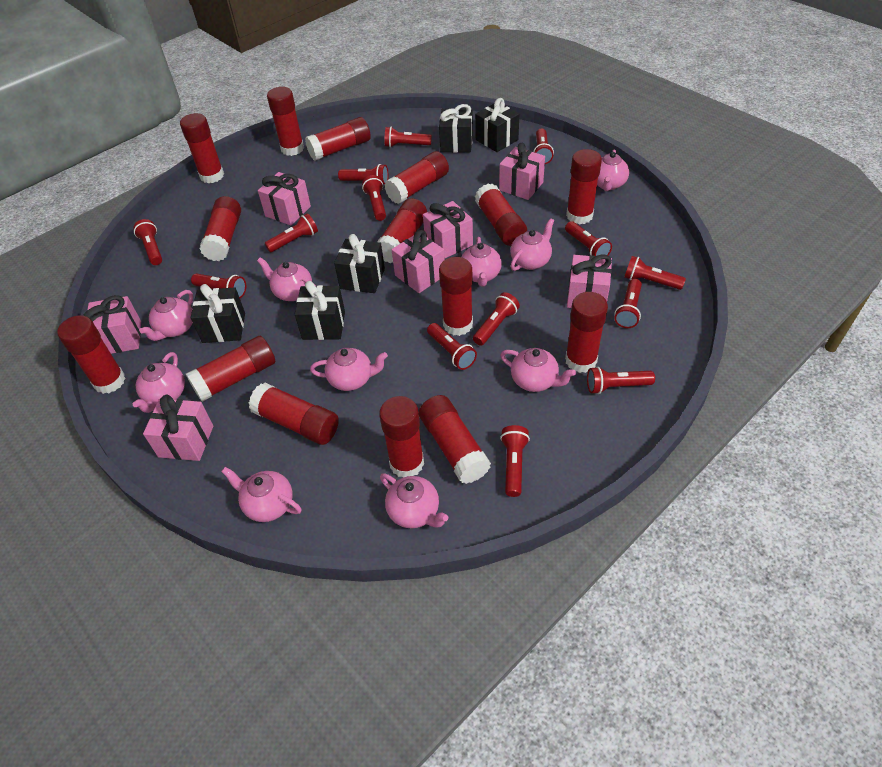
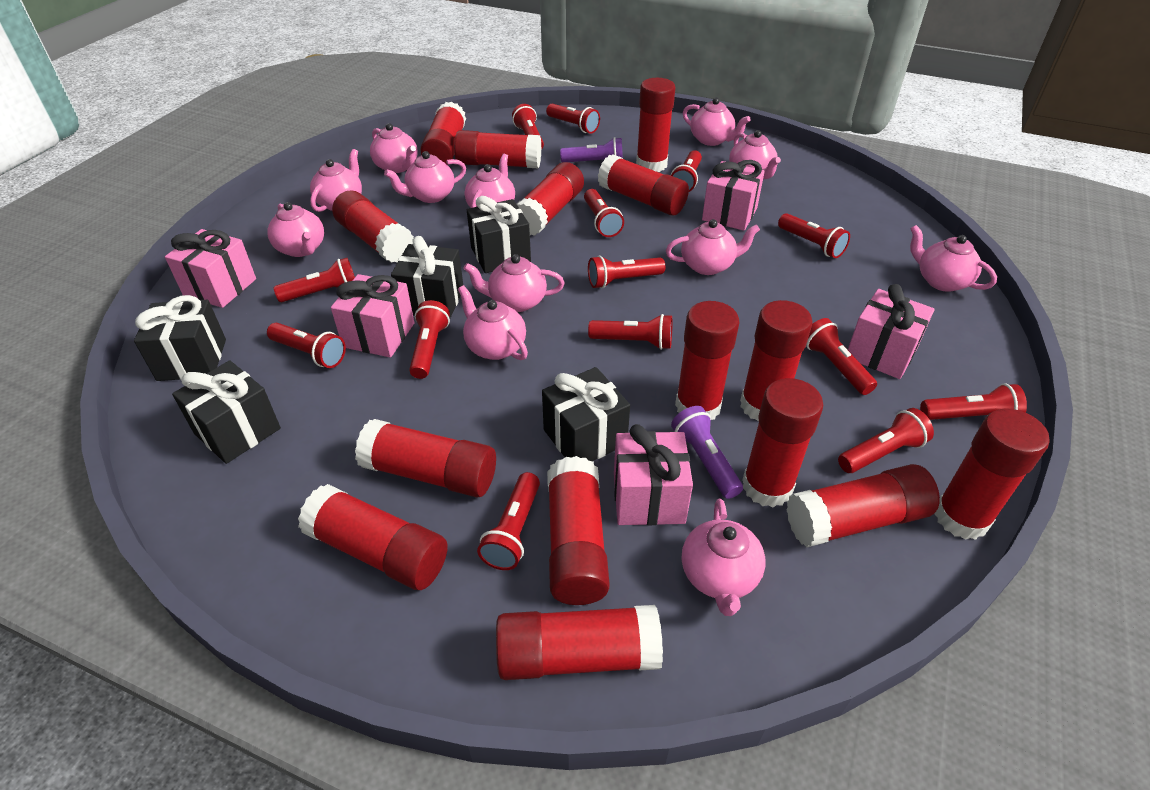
pink gift: 7 -> 5
pink teapot: 10 -> 12
purple flashlight: 0 -> 2

